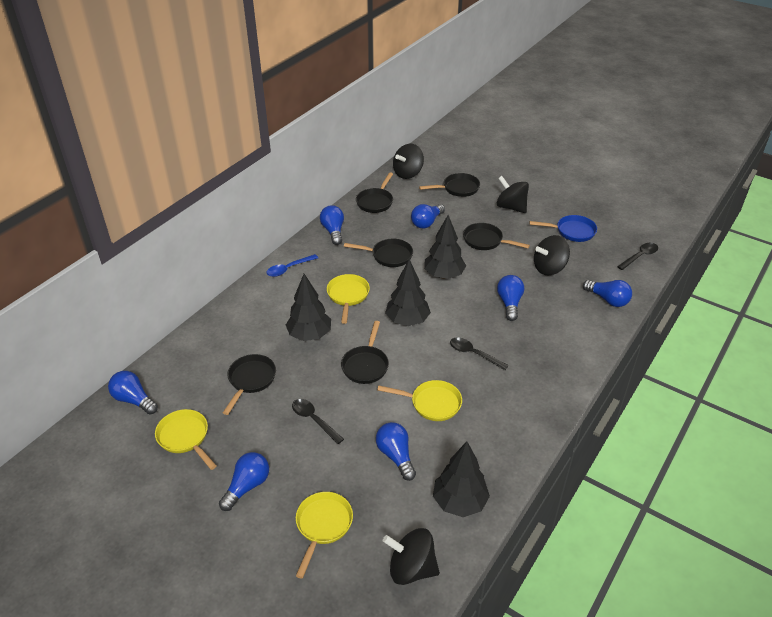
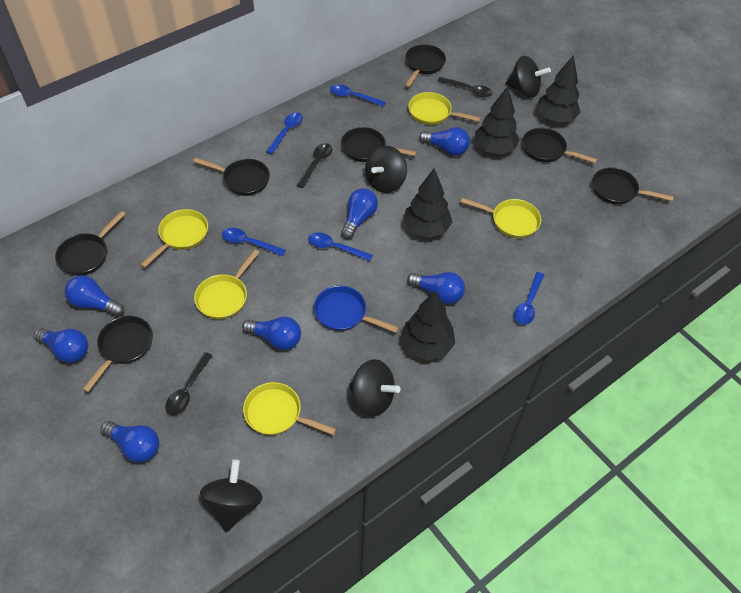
black pan: 6 -> 7
blue spoon: 1 -> 5
yellow pan: 4 -> 5

